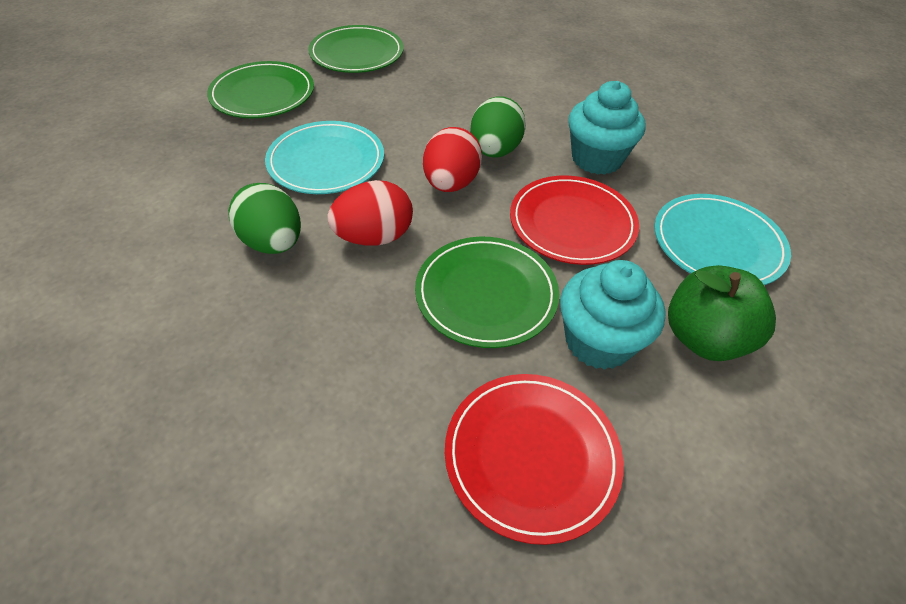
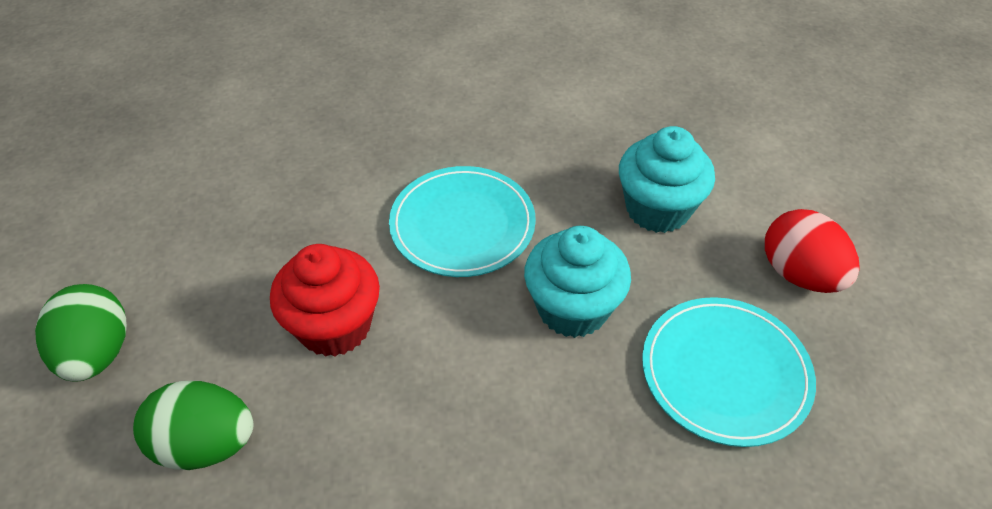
green apple: 1 -> 0
green plate: 3 -> 0
red cupcake: 0 -> 1
red egg: 2 -> 1
red plate: 2 -> 0

